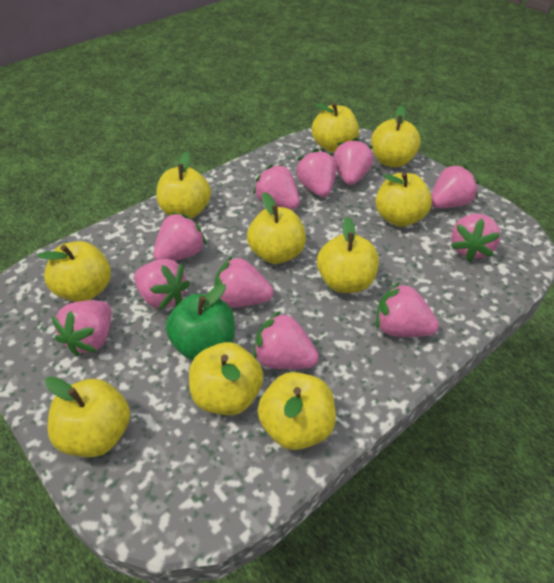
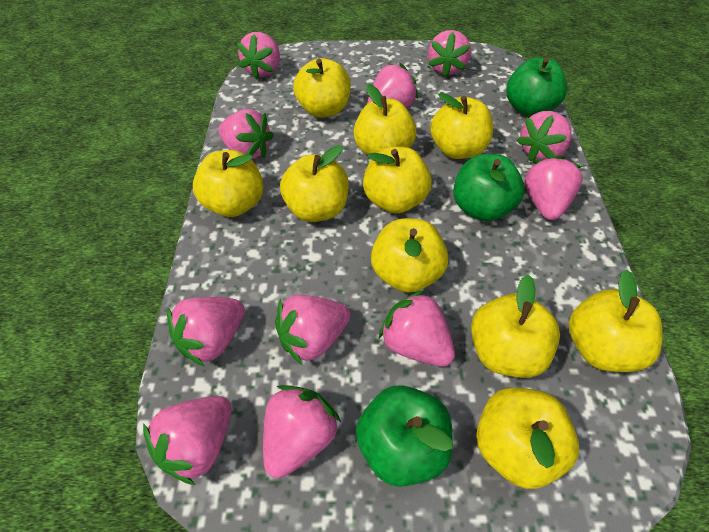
green apple: 1 -> 3

